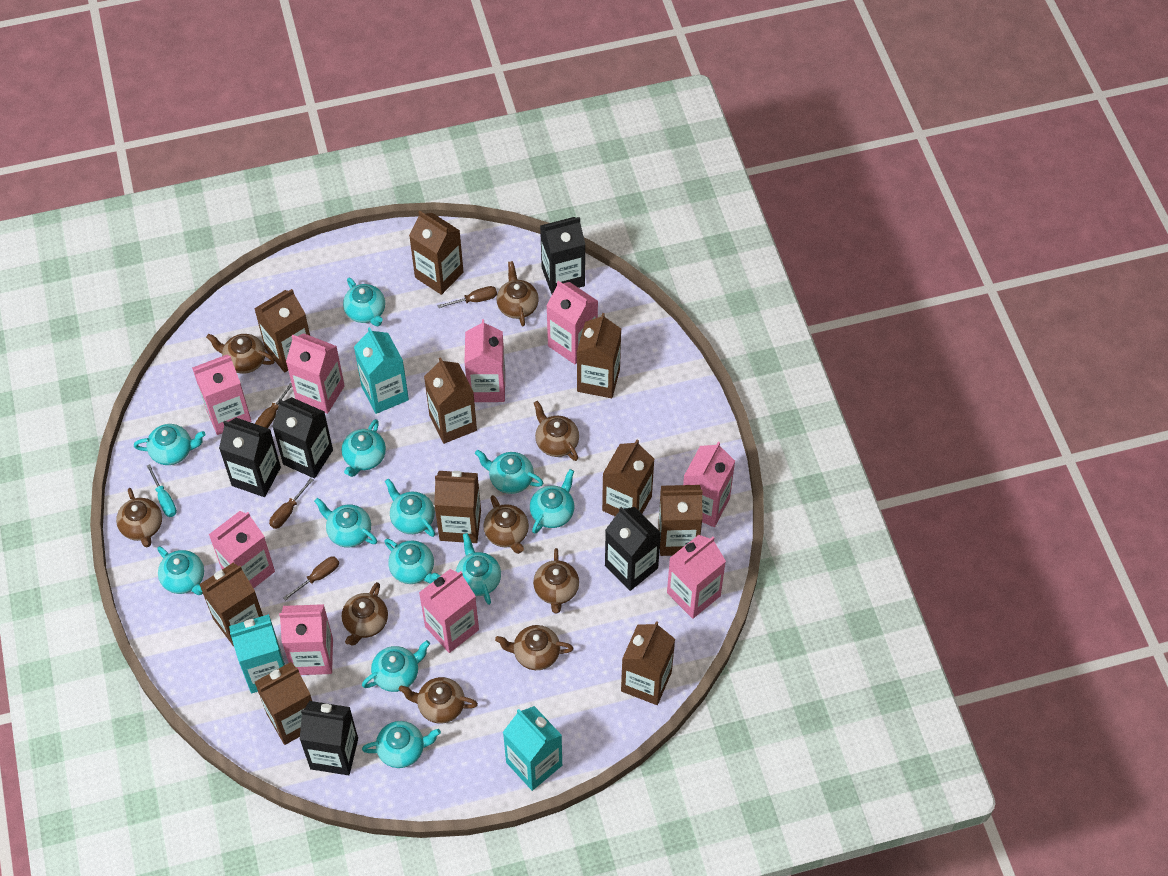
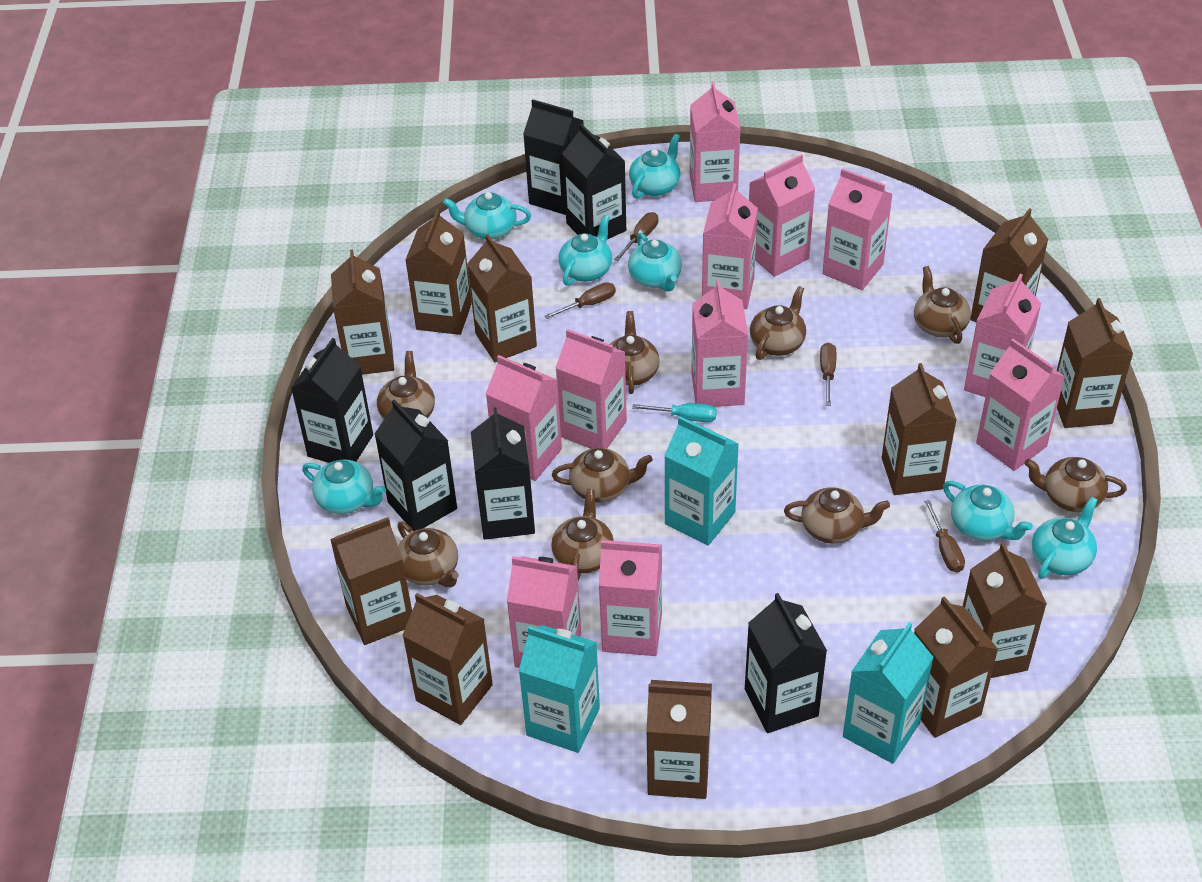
black carton: 5 -> 6
brown carton: 10 -> 11
pink carton: 9 -> 11
turquoise teapot: 12 -> 7

